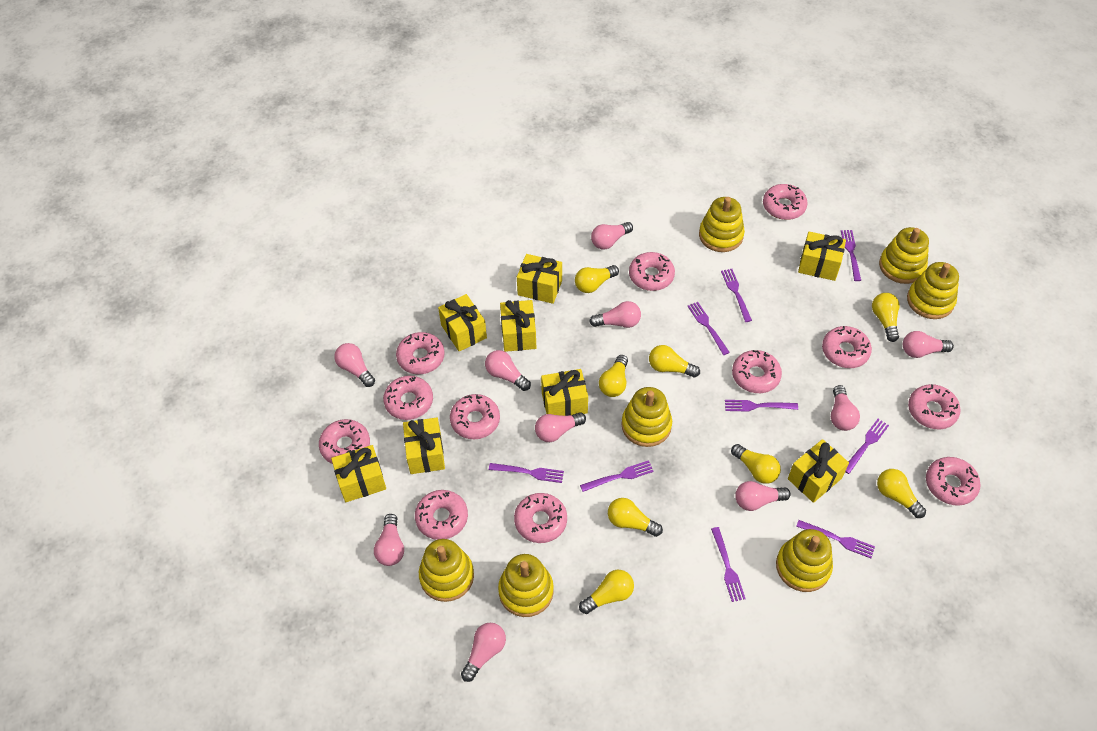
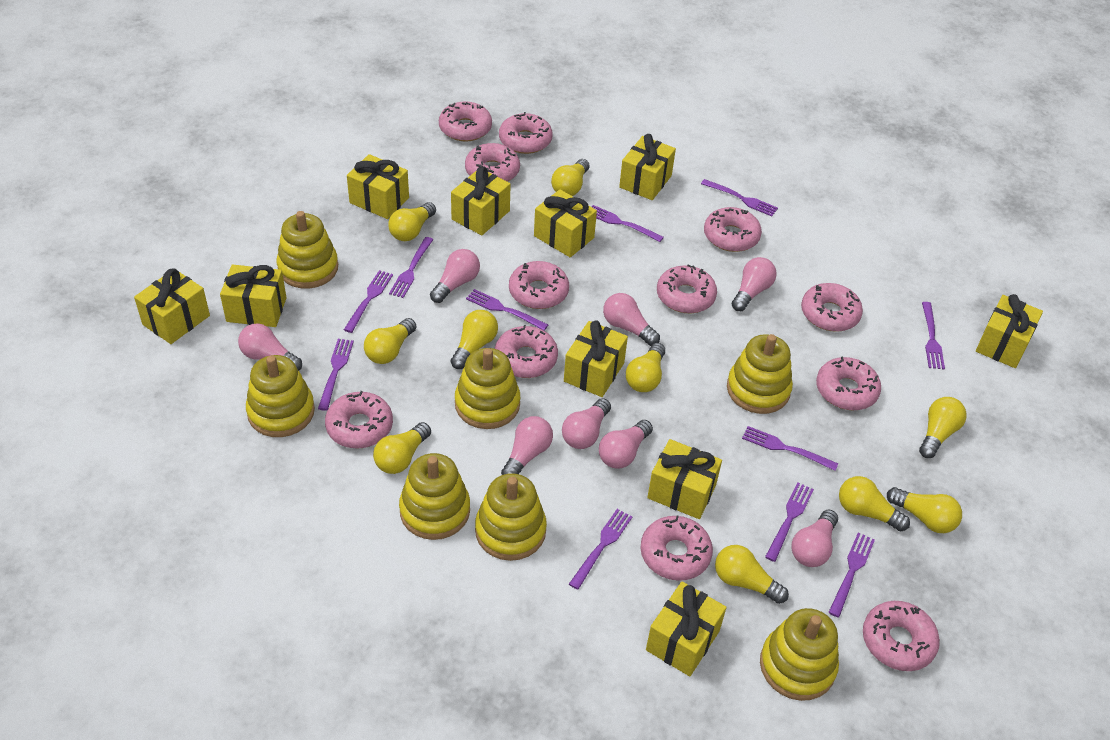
pink light bulb: 10 -> 8
purple fork: 9 -> 11
yellow gift: 8 -> 10
yellow light bulb: 8 -> 10

